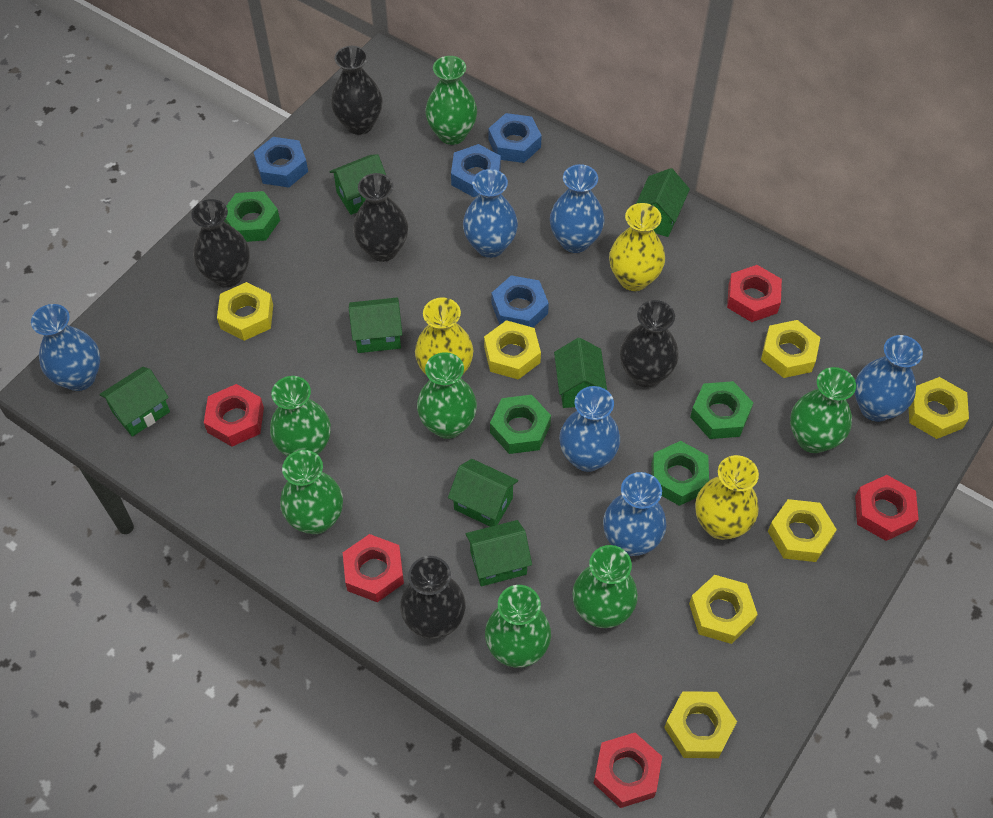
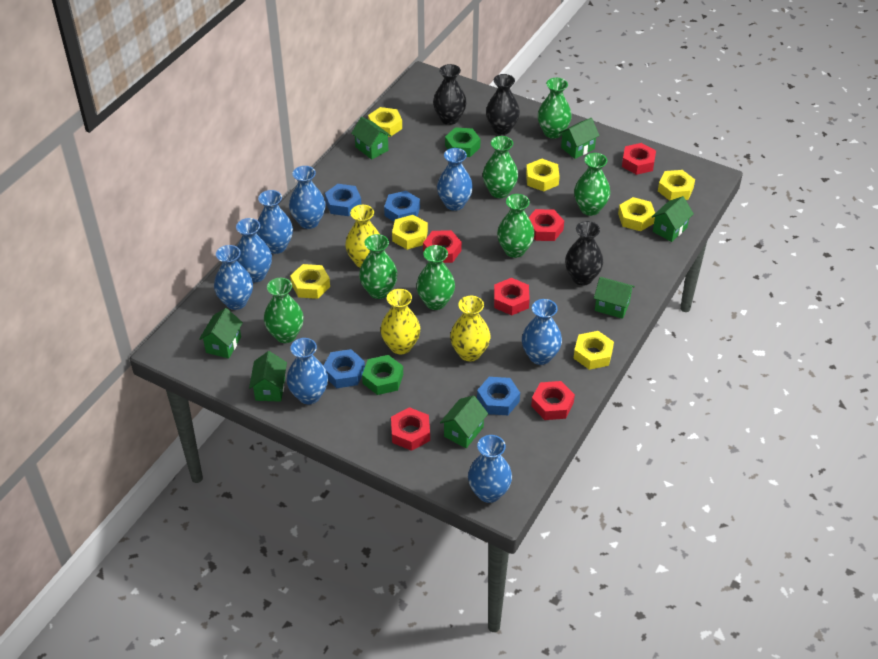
black vase: 5 -> 3
blue vase: 6 -> 8
green nut: 4 -> 2
red nut: 5 -> 6

